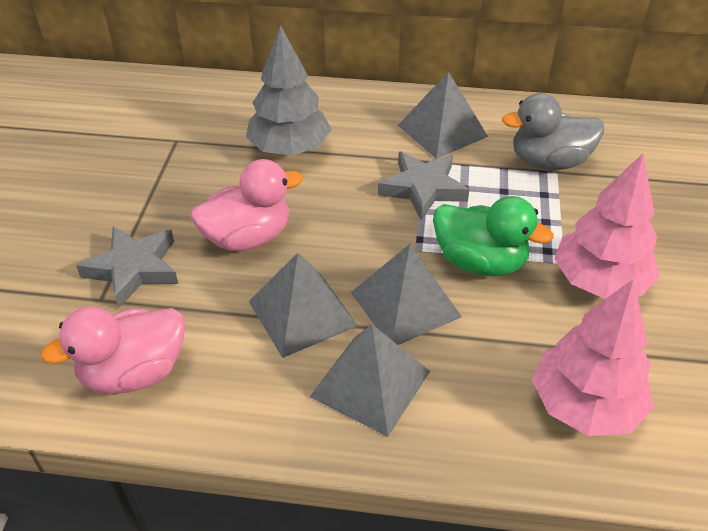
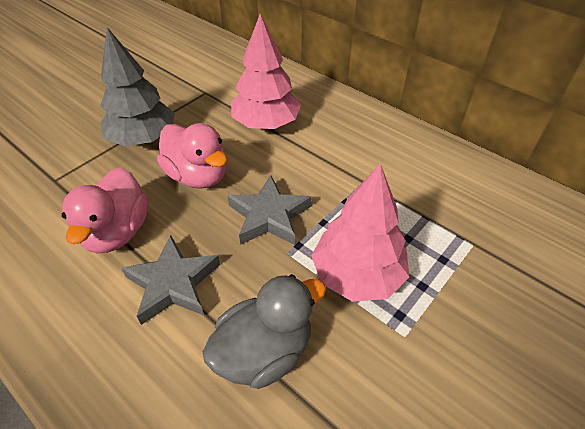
green duck: 1 -> 0
grey pyramid: 4 -> 0

